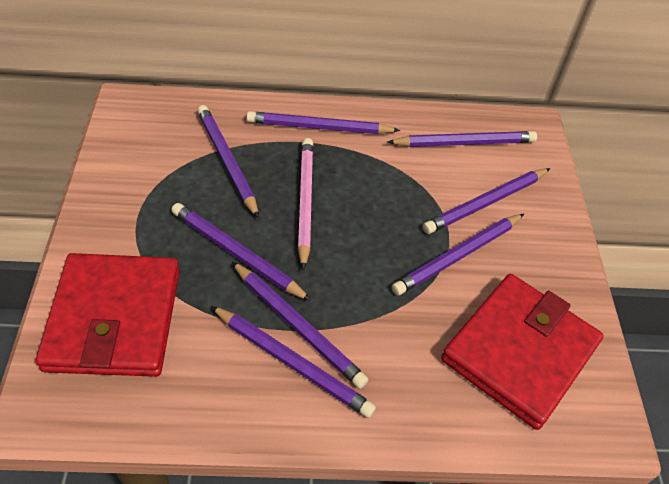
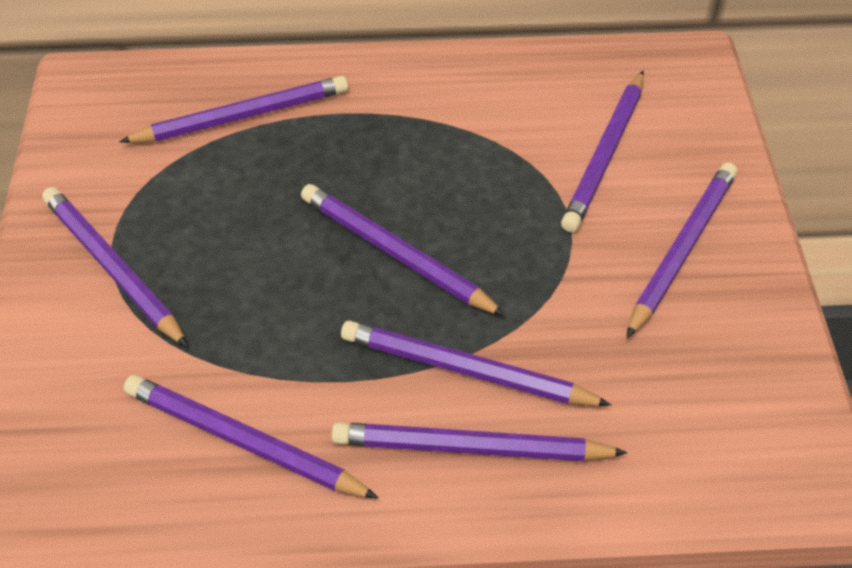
pink pencil: 1 -> 0
red wallet: 2 -> 0

